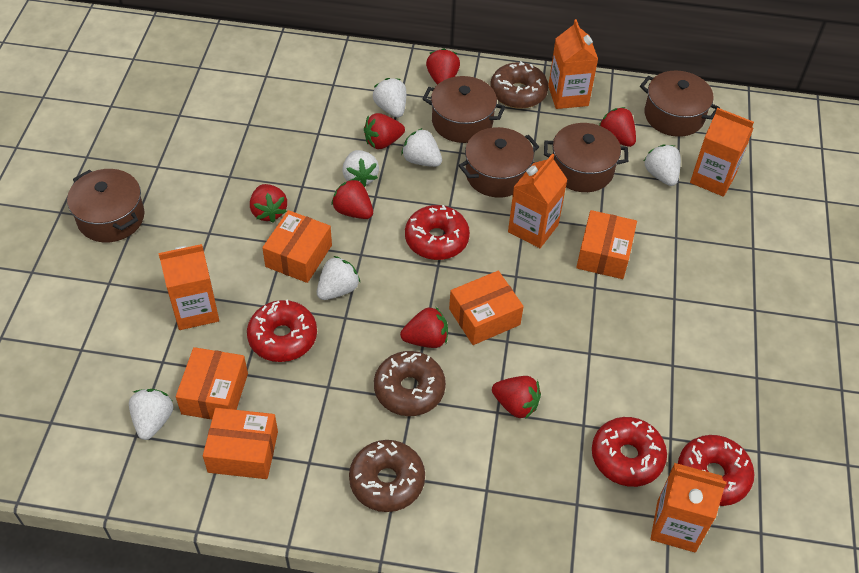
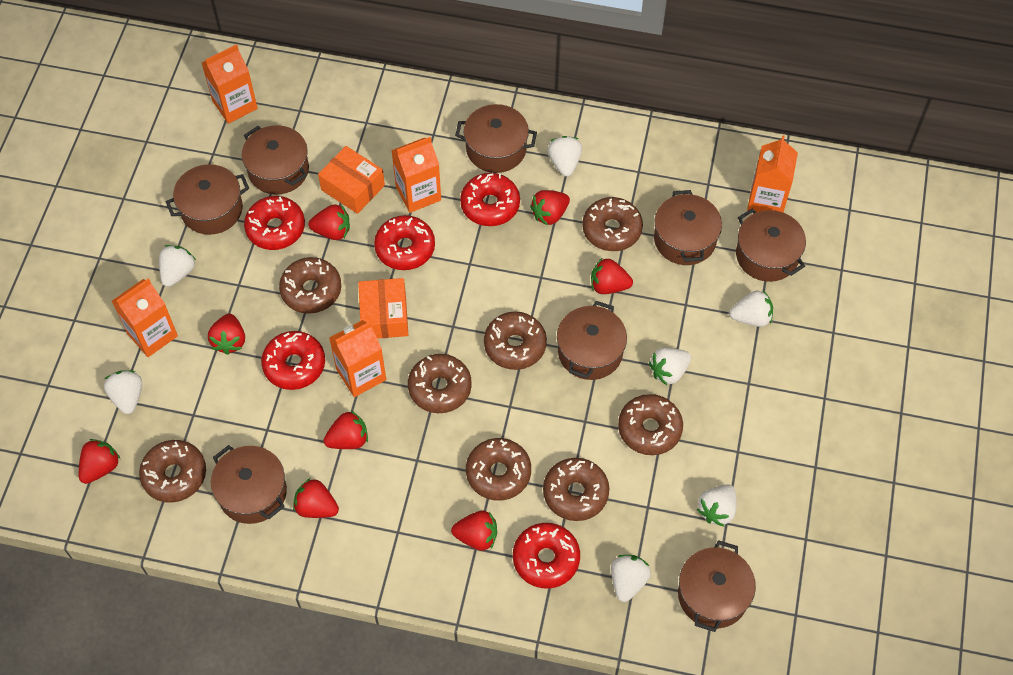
brown donut: 3 -> 8
brown pot: 5 -> 8
orange box: 5 -> 2
red donut: 4 -> 5
red strawberry: 7 -> 8
white strawberry: 6 -> 7

